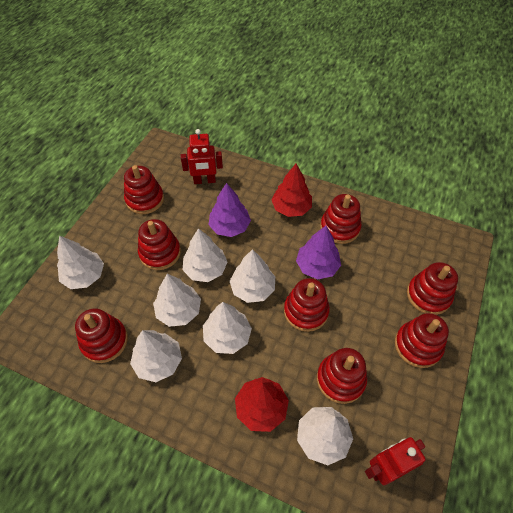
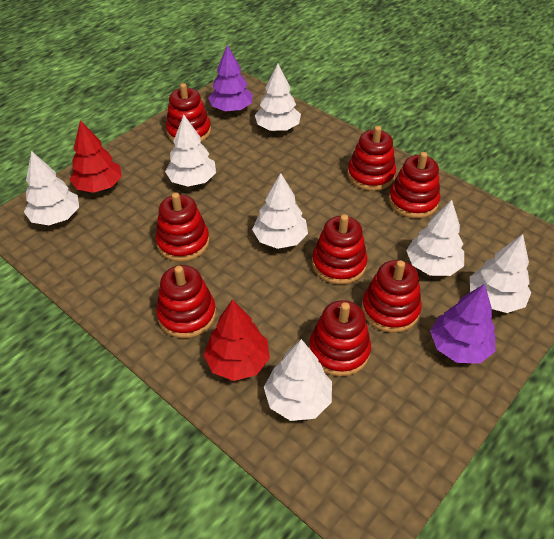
red robot: 2 -> 0

